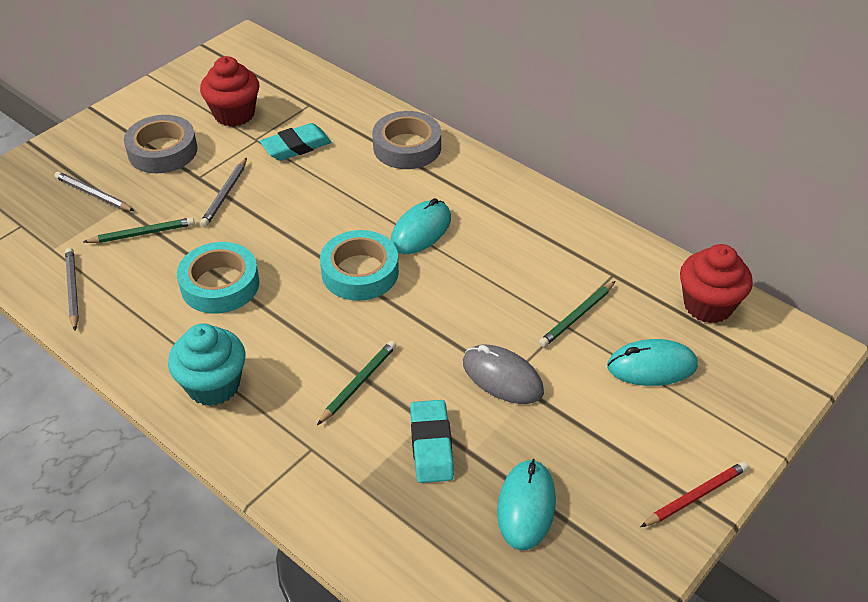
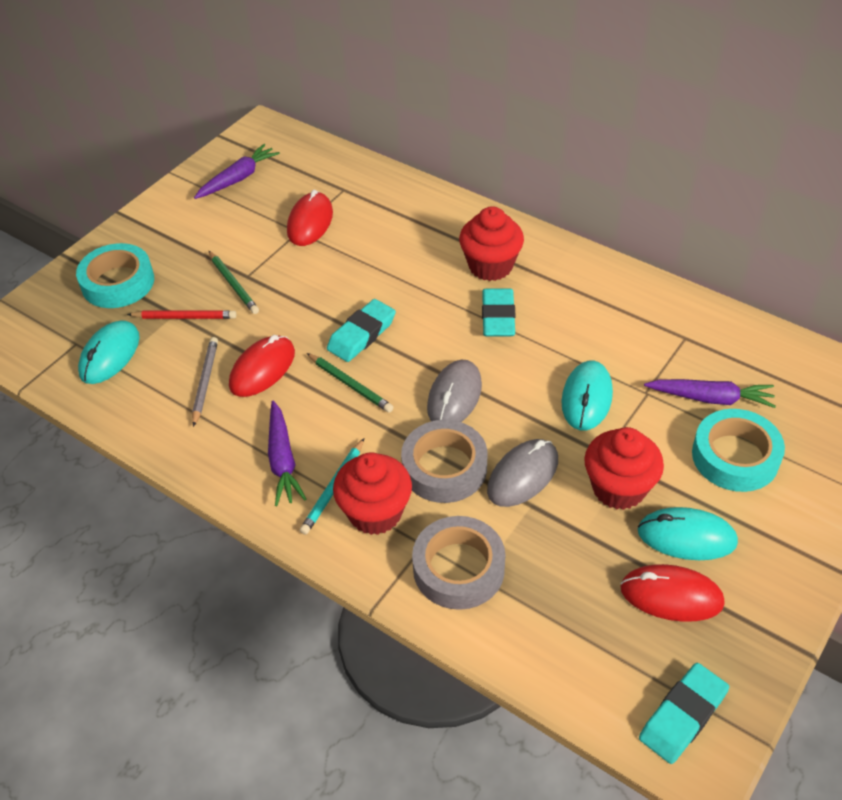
green pencil: 3 -> 2
grey mouse: 1 -> 2
grey pencil: 3 -> 1
purple carrot: 0 -> 3
red cupcake: 2 -> 3
red mouse: 0 -> 3
turquoise cupcake: 1 -> 0
turquoise eraser: 2 -> 3
turquoise pencil: 0 -> 1

